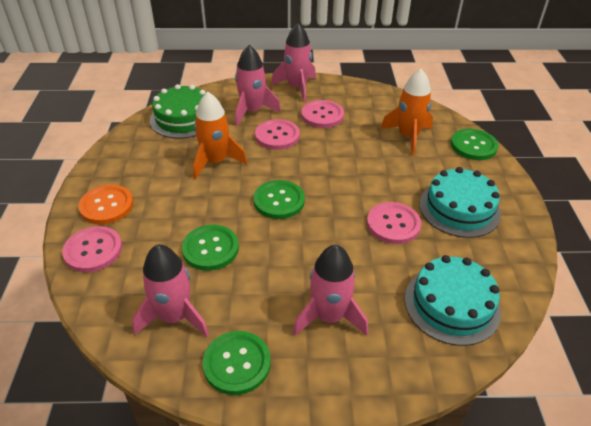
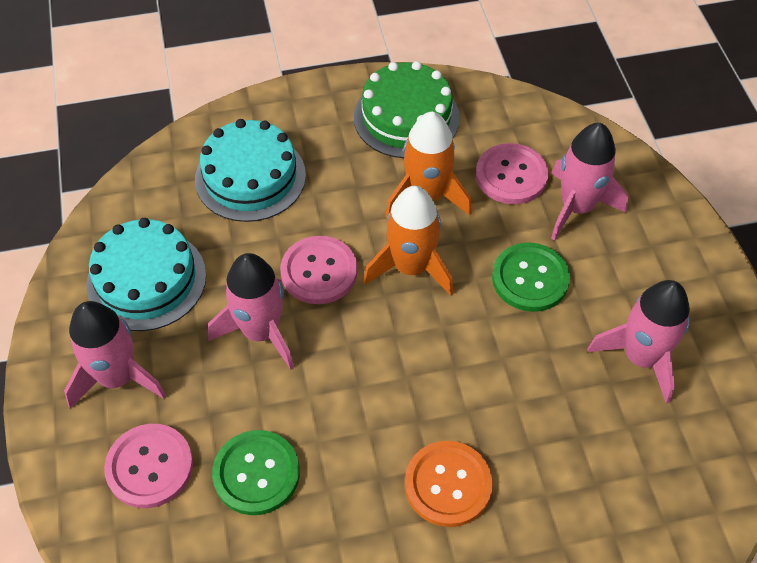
green button: 4 -> 2
pink button: 4 -> 3

